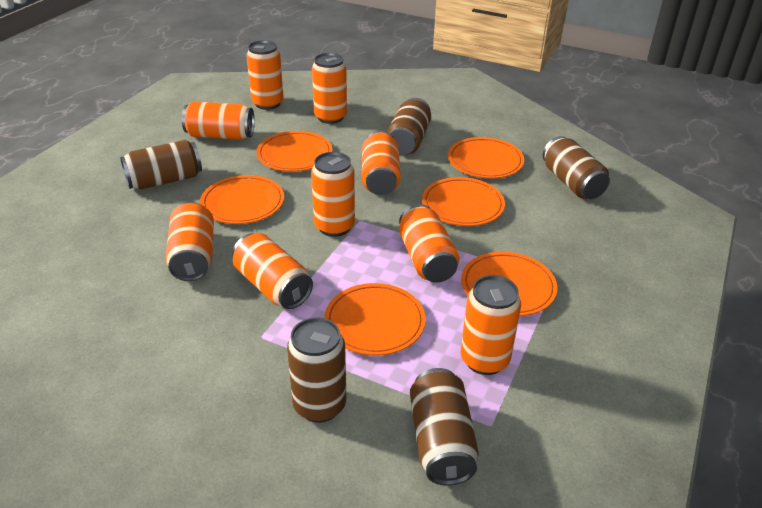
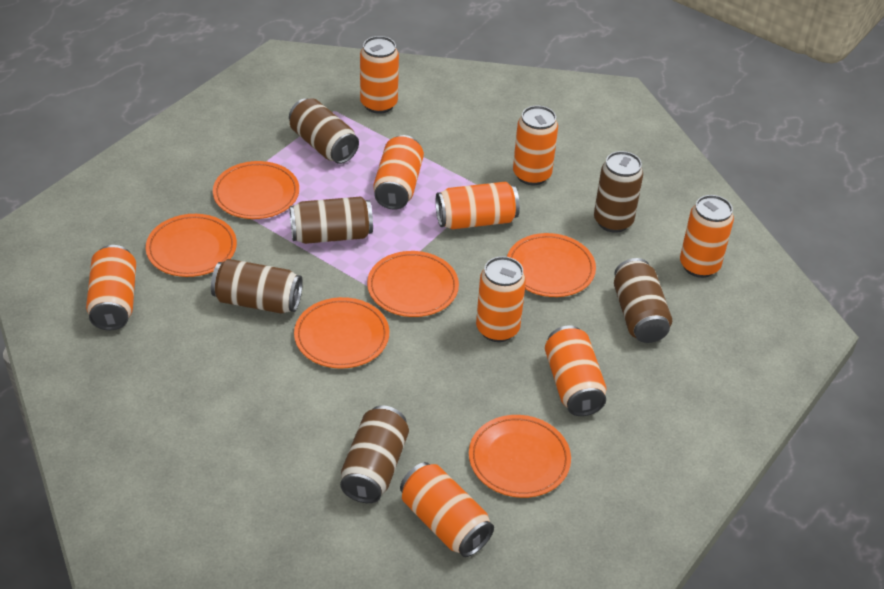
brown can: 5 -> 6

